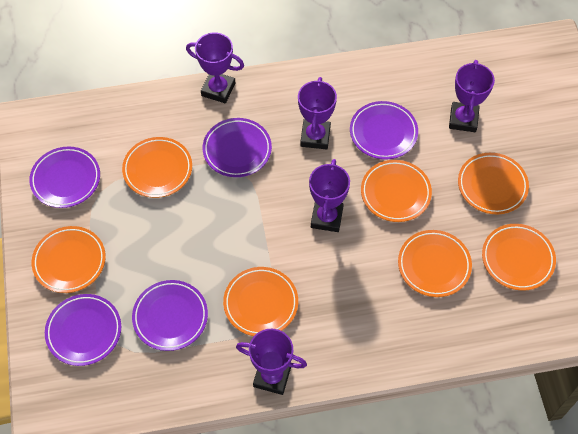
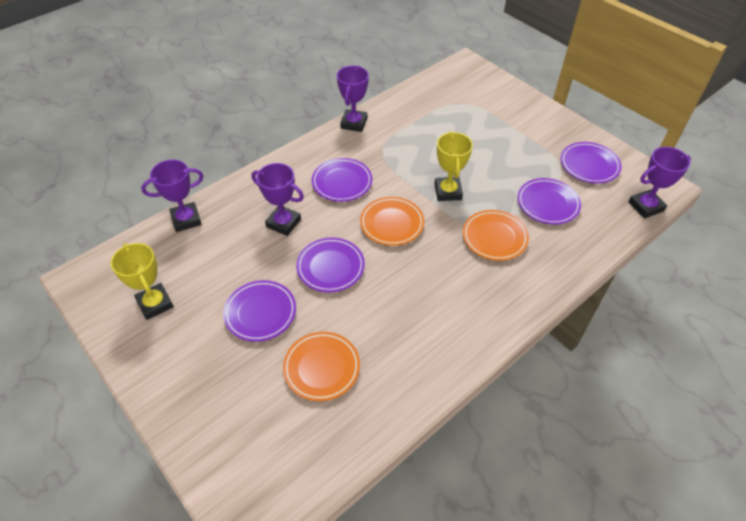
orange plate: 7 -> 3
purple trophy: 5 -> 4
yellow trophy: 0 -> 2

